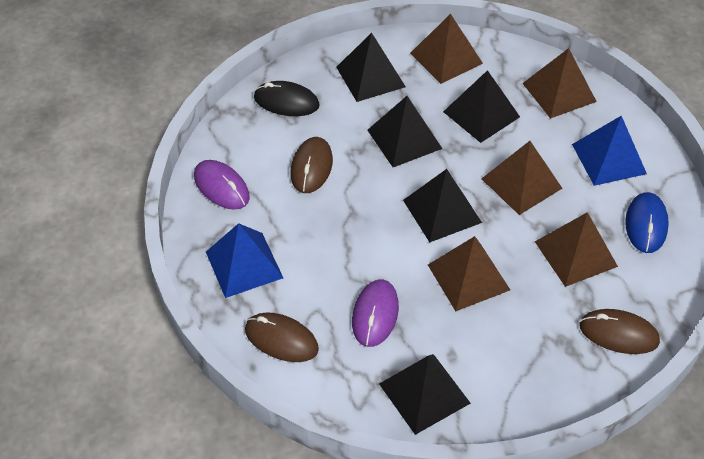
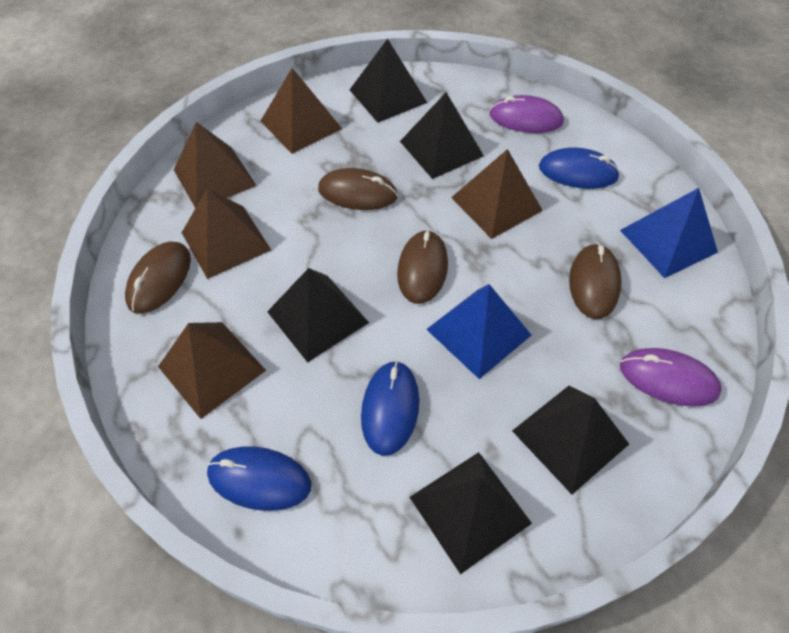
black mouse: 1 -> 0
blue mouse: 1 -> 3
brown mouse: 3 -> 4

